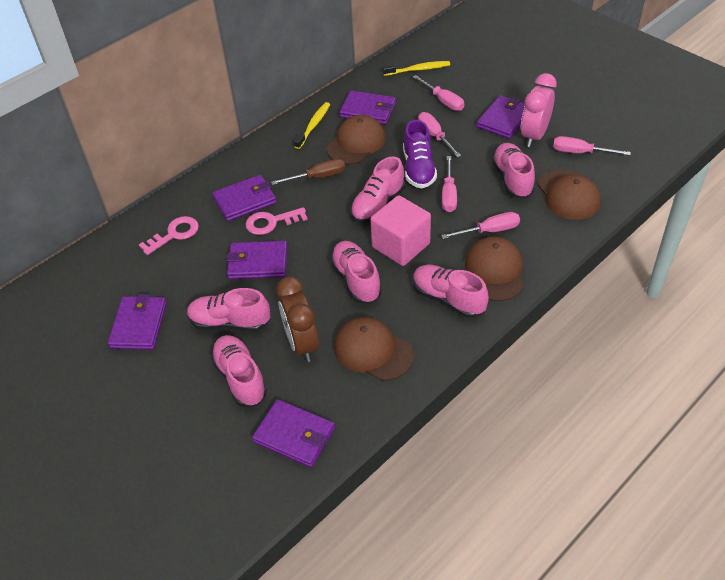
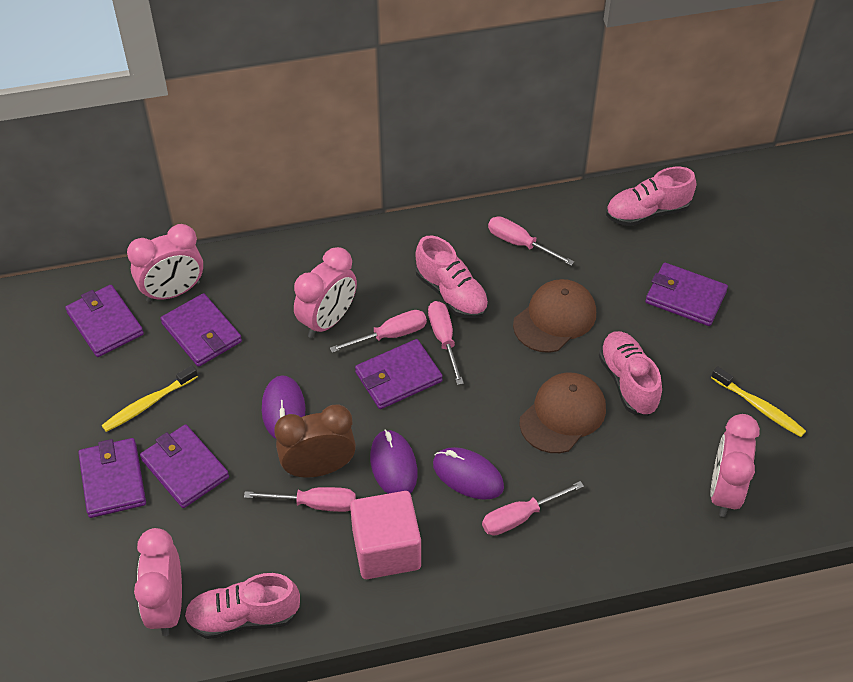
brown cap: 4 -> 2
brown screwdriver: 1 -> 0
pink clock: 1 -> 4
pink key: 2 -> 0
pink shoe: 6 -> 4
purple mouse: 0 -> 3
purple shoe: 1 -> 0

